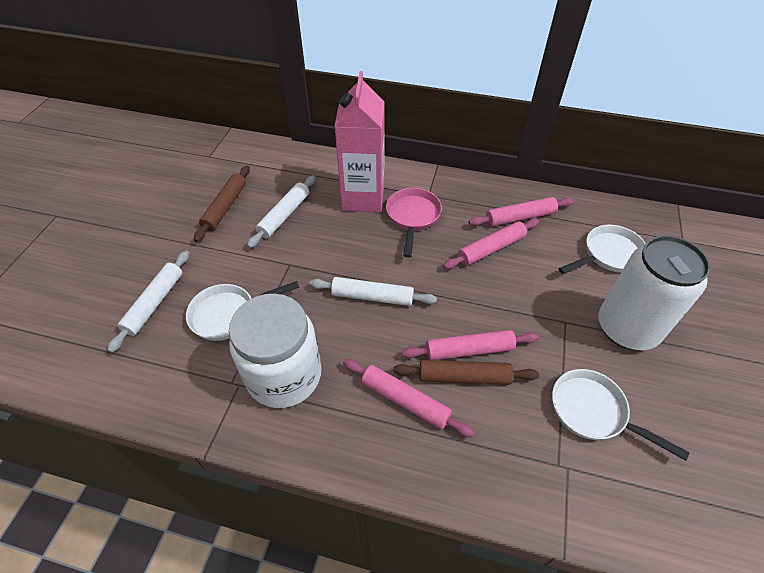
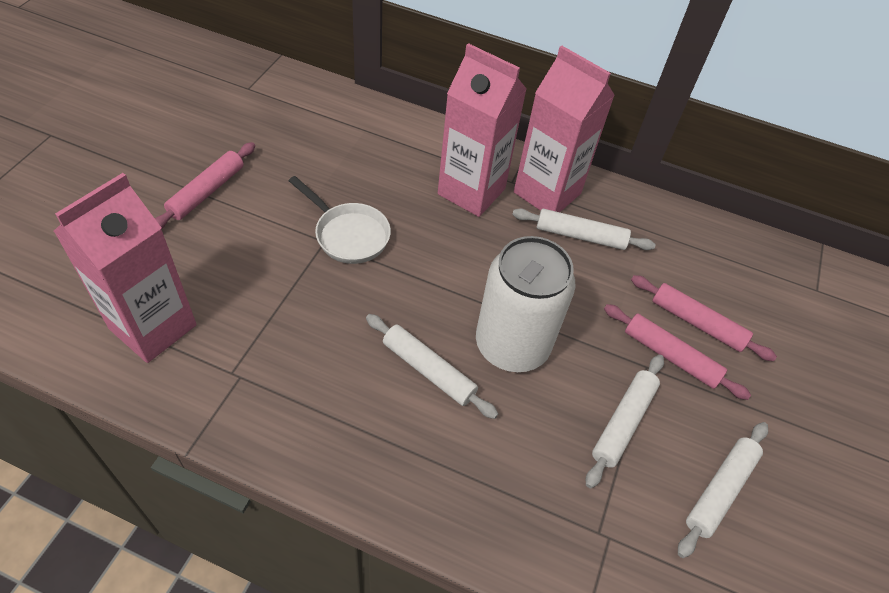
brown rolling pin: 2 -> 0
pink carton: 1 -> 3
pink pan: 1 -> 0
pink rolling pin: 4 -> 3
white jar: 1 -> 0
white pan: 3 -> 1
white rolling pin: 3 -> 4

